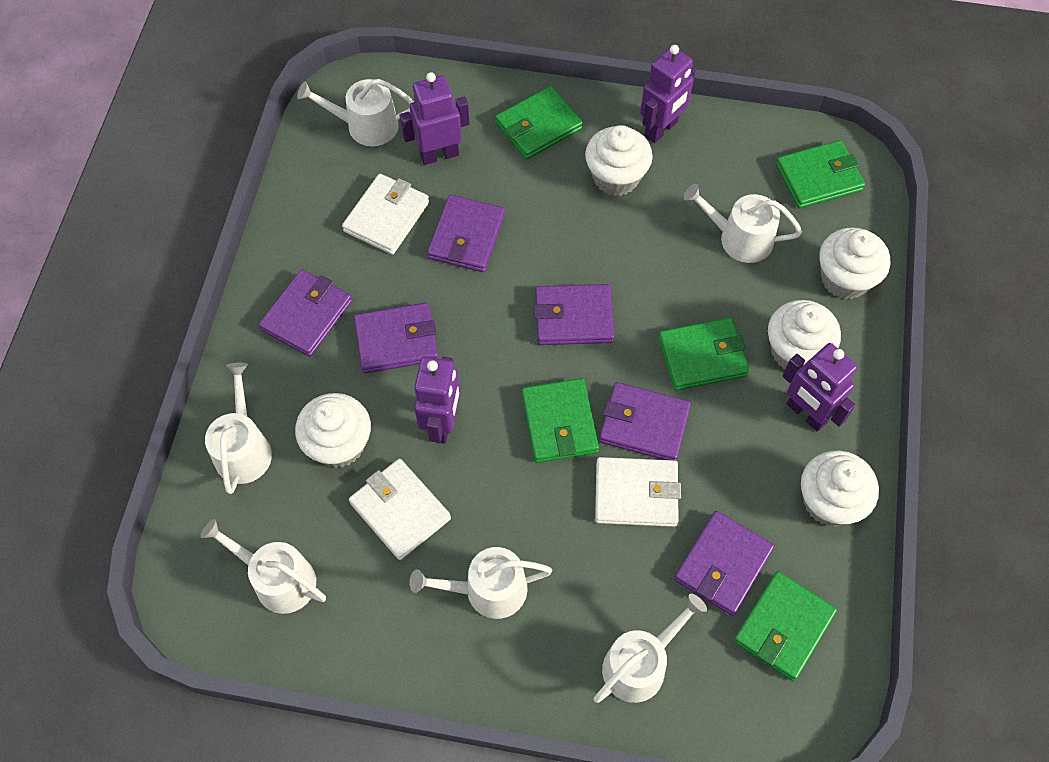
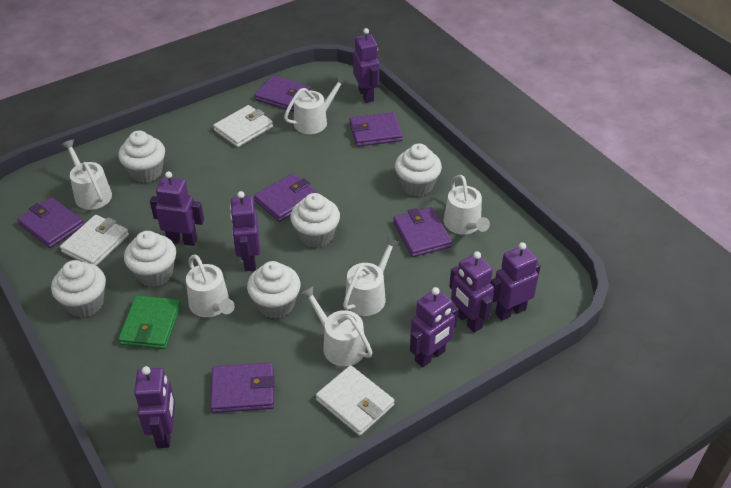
green wallet: 5 -> 1
purple robot: 4 -> 7
white cupcake: 5 -> 6

